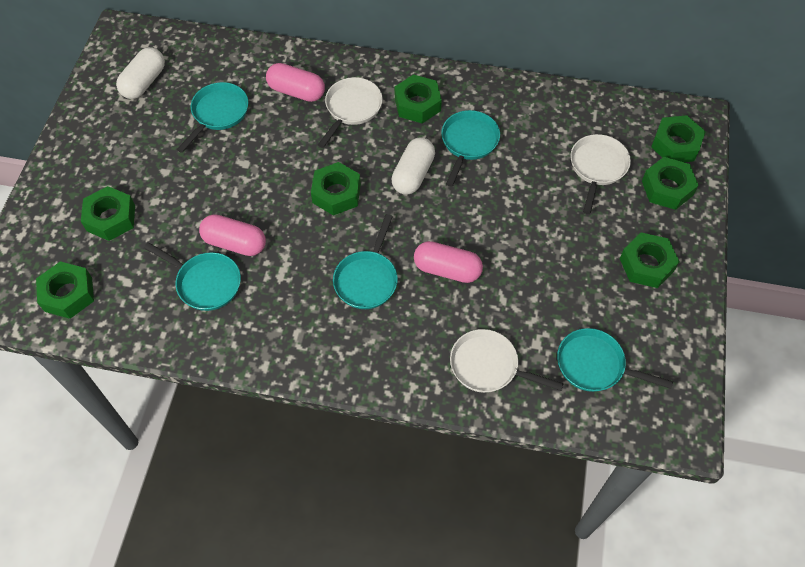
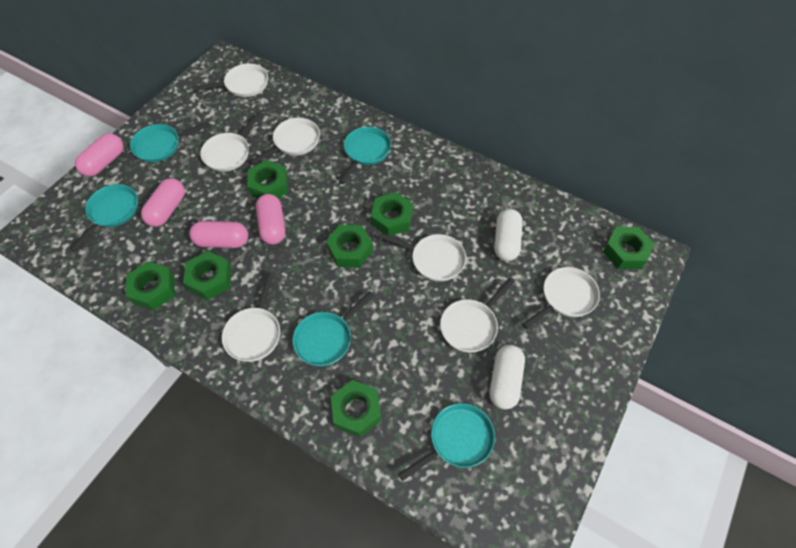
pink capsule: 3 -> 4
white pan: 3 -> 7

